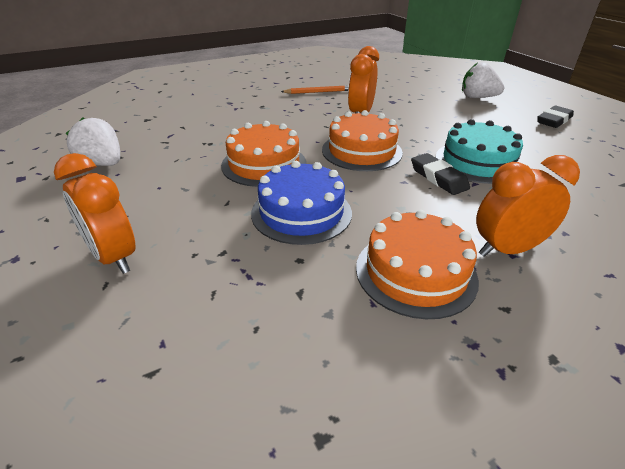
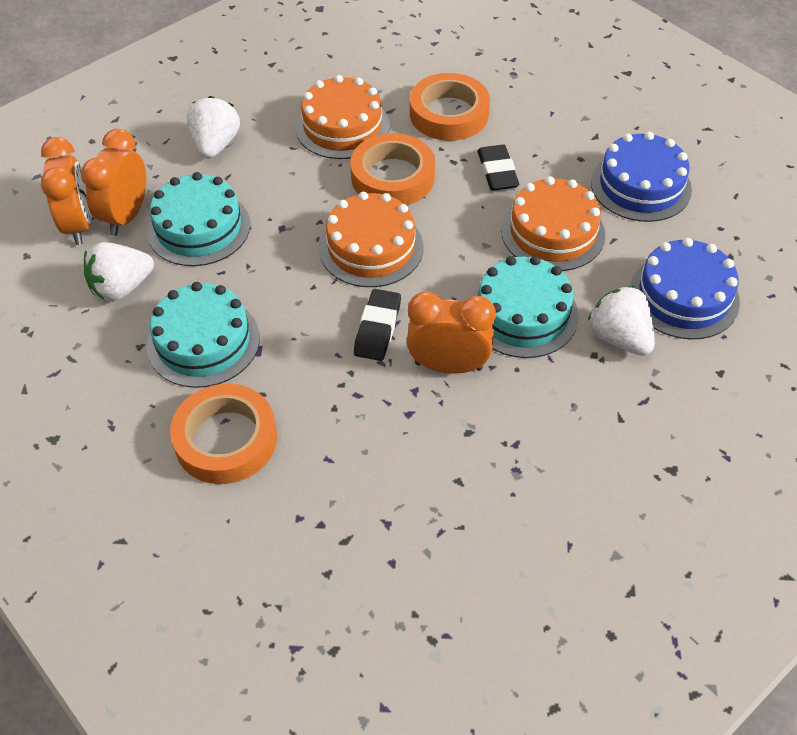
blue cake: 1 -> 2
orange pencil: 1 -> 0
orange tape: 0 -> 3
turquoise cake: 1 -> 3
white strawberry: 2 -> 3

